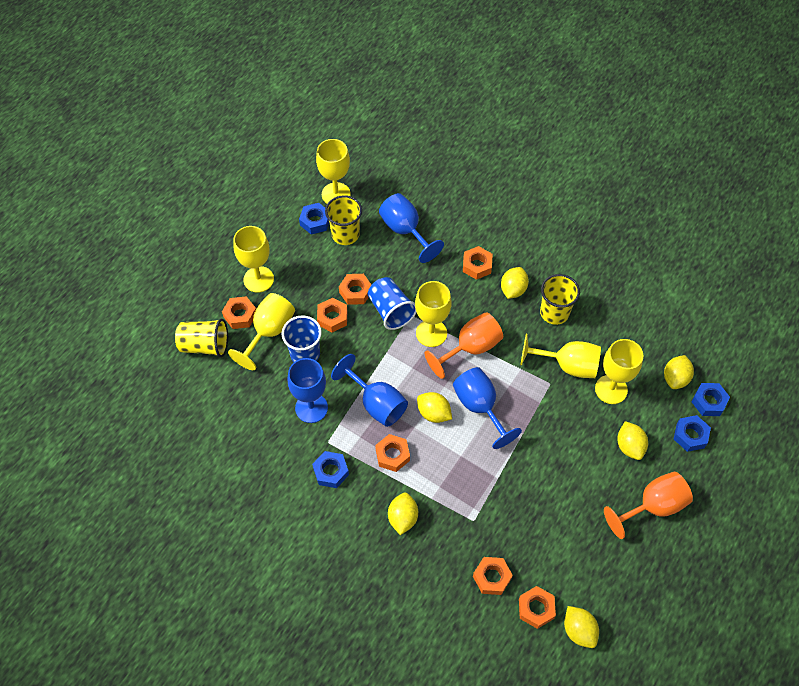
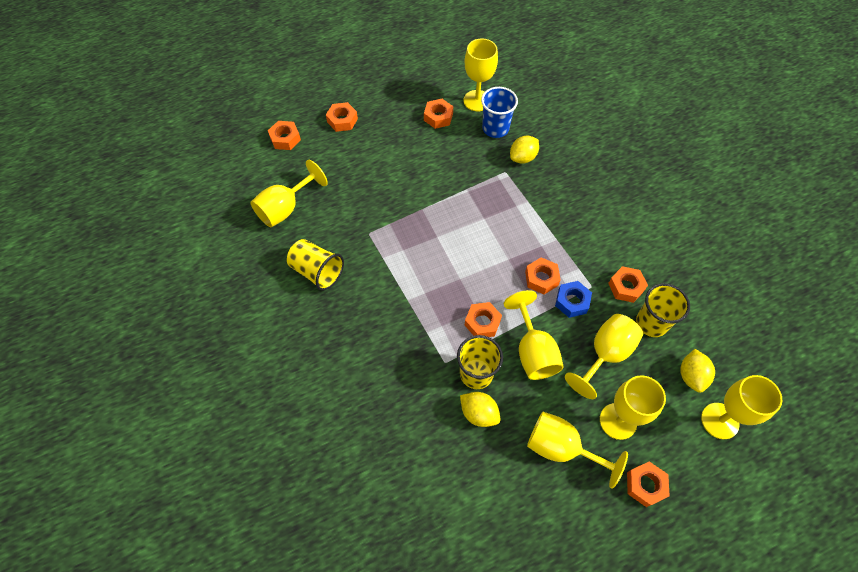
blue cup: 2 -> 1
blue goblet: 4 -> 0
blue nut: 4 -> 1
orange goblet: 2 -> 0
yellow goblet: 6 -> 7
yellow lemon: 6 -> 3

